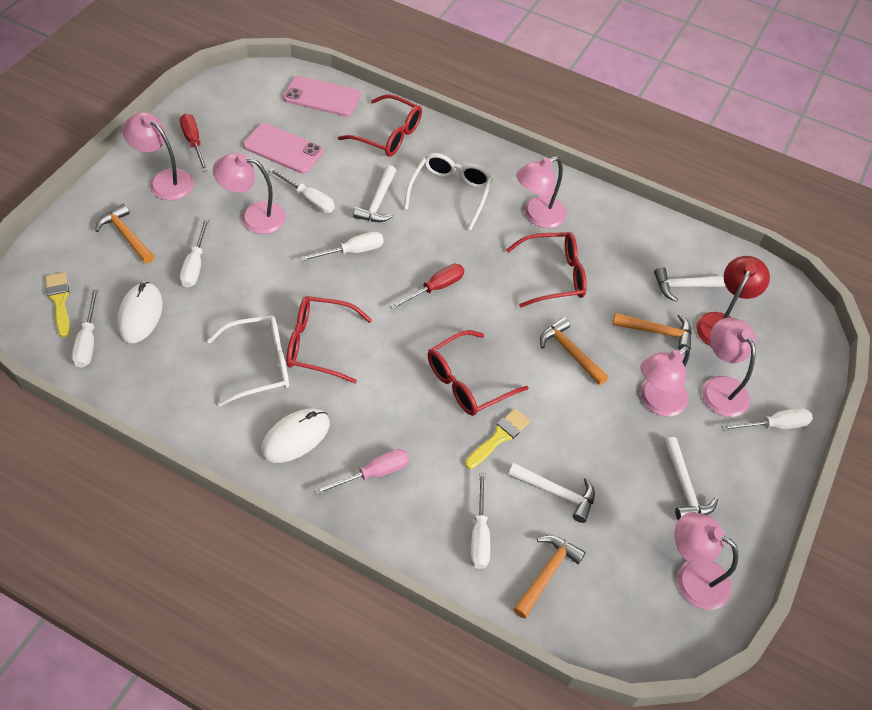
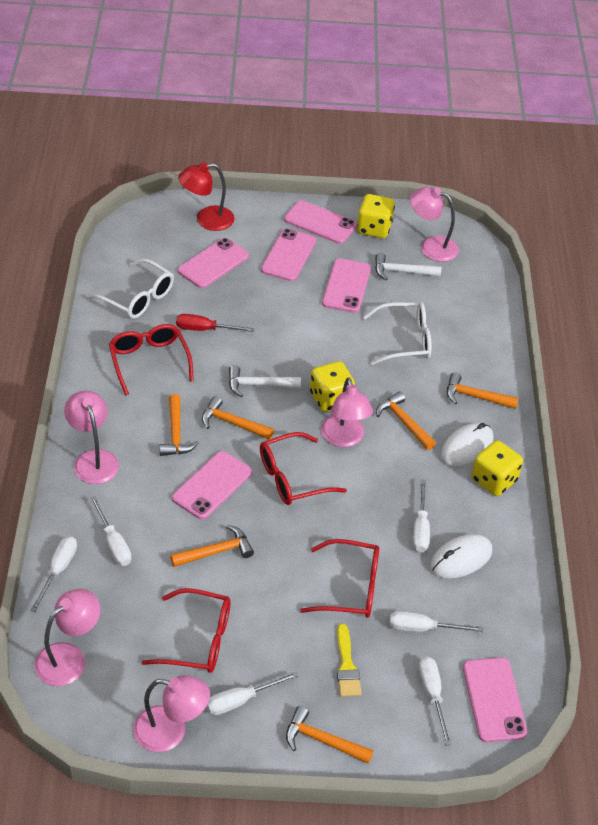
orange hammer: 4 -> 6
pink lamp: 6 -> 5
pink phone: 2 -> 6
pink screwdriver: 1 -> 0
red screwdriver: 2 -> 1
white hammer: 4 -> 2
yellow brush: 2 -> 1
yellow dice: 0 -> 3

